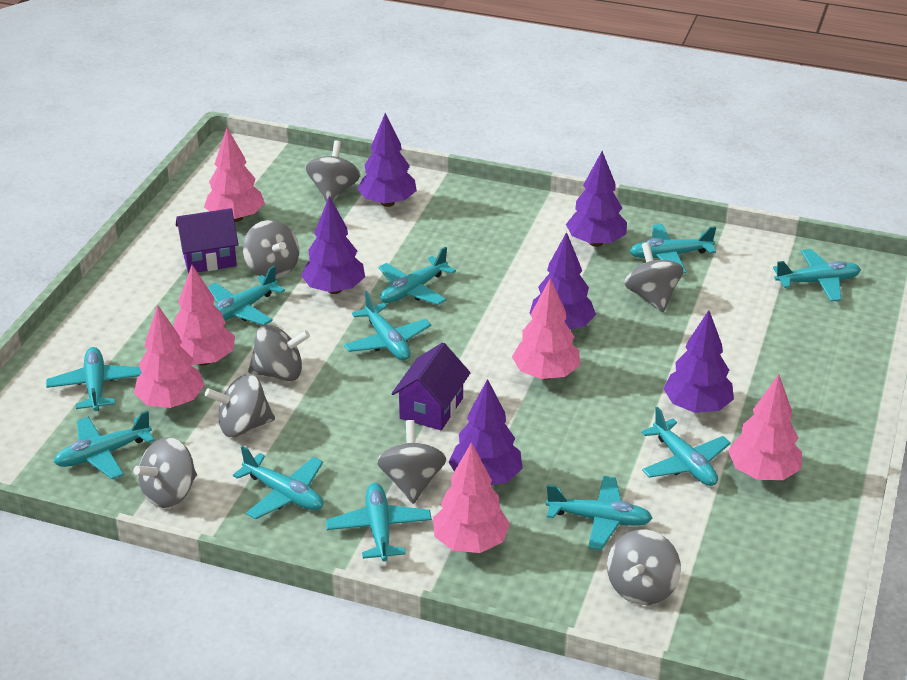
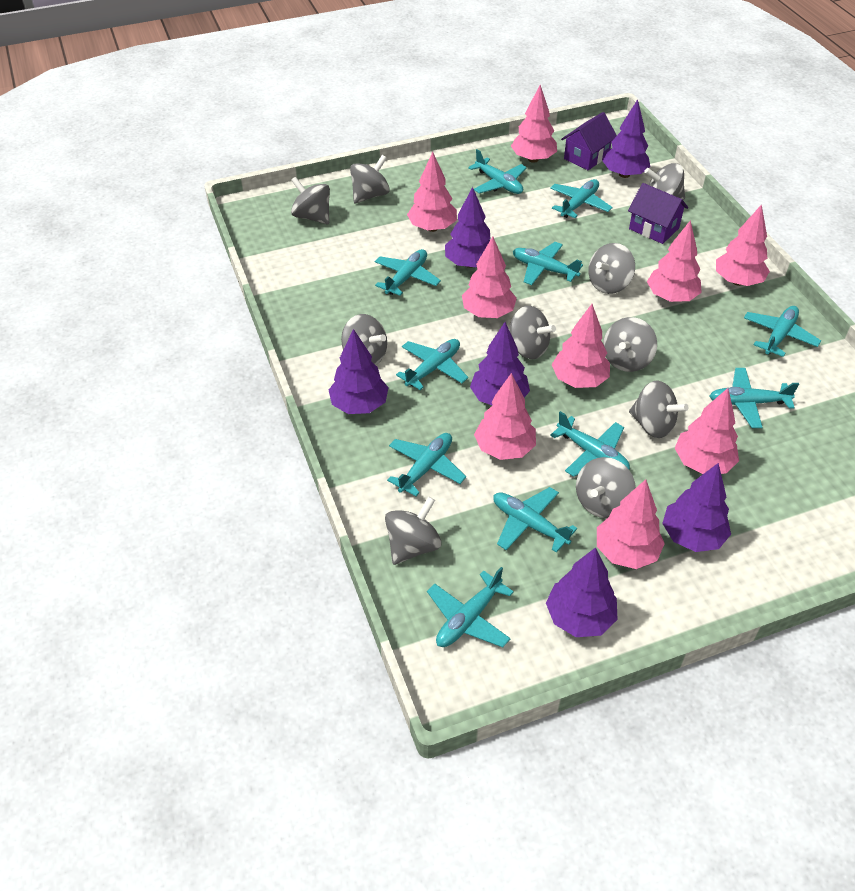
grey spinning top: 8 -> 10
pink tree: 6 -> 9

